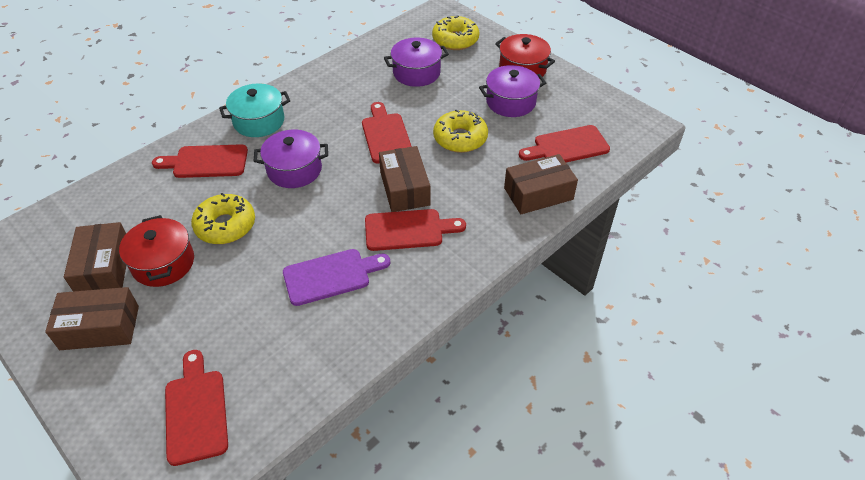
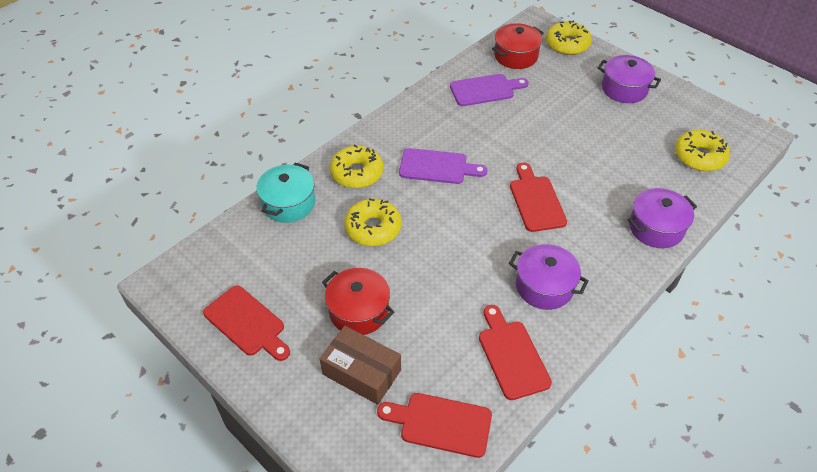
brown box: 4 -> 1
purple cutting board: 1 -> 2
red cutting board: 5 -> 4
yellow donut: 3 -> 4

